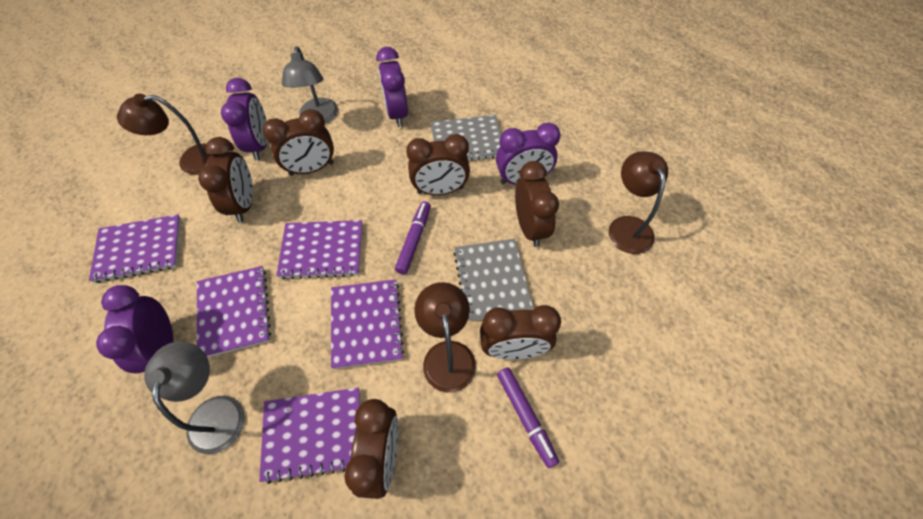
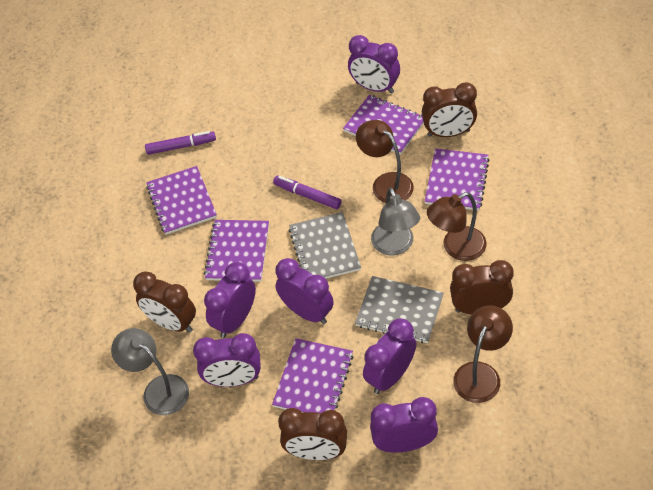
brown clock: 6 -> 4
purple clock: 4 -> 6

